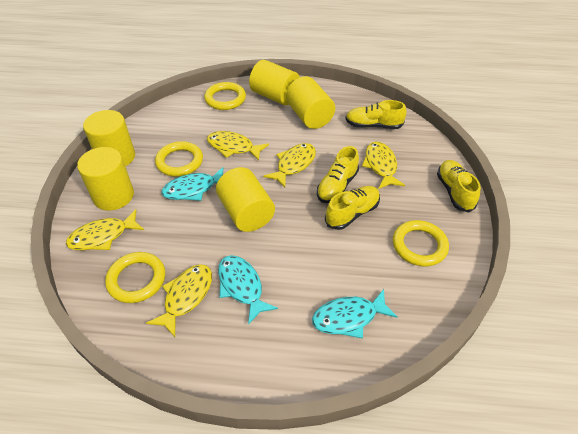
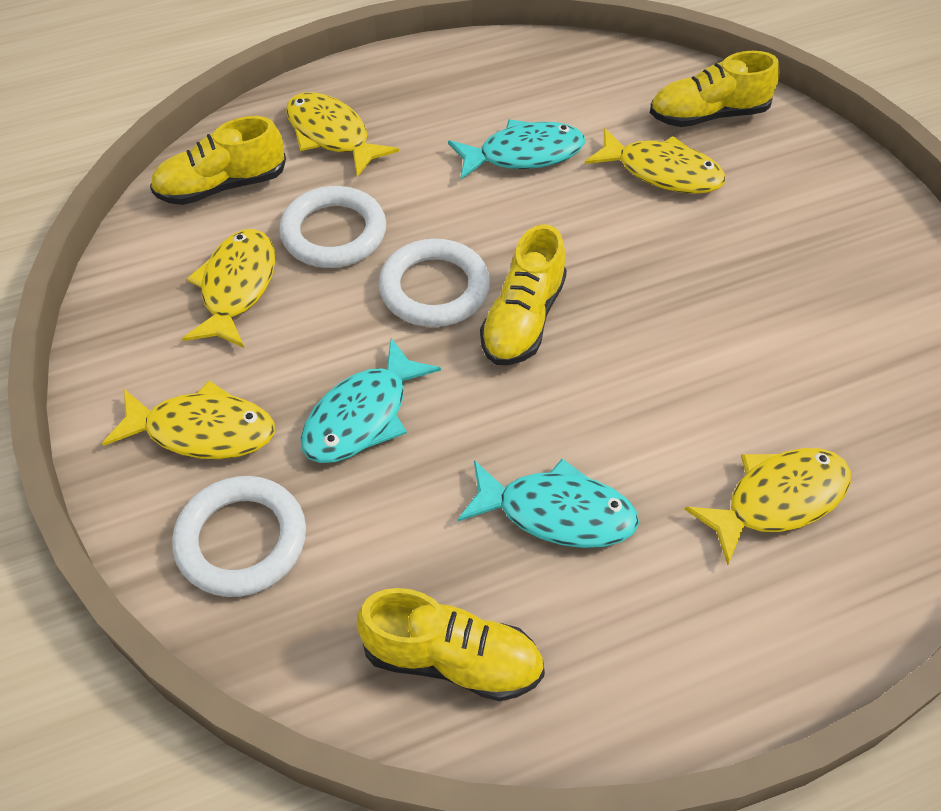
white ring: 0 -> 3
yellow cylinder: 5 -> 0
yellow ring: 4 -> 0

